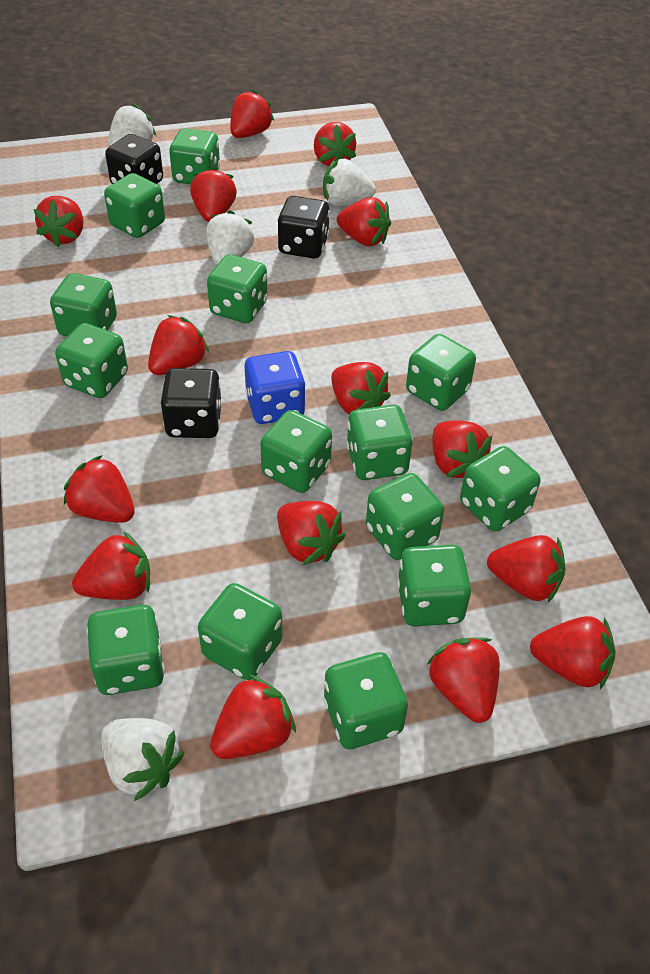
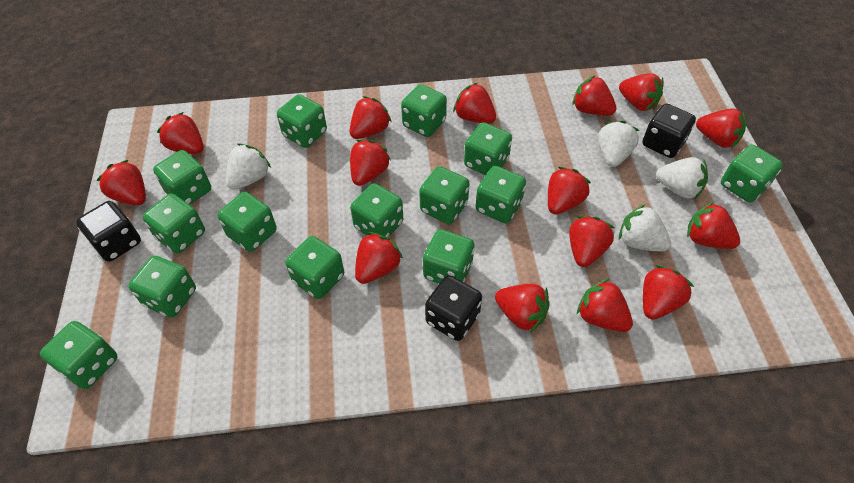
blue dice: 1 -> 0

